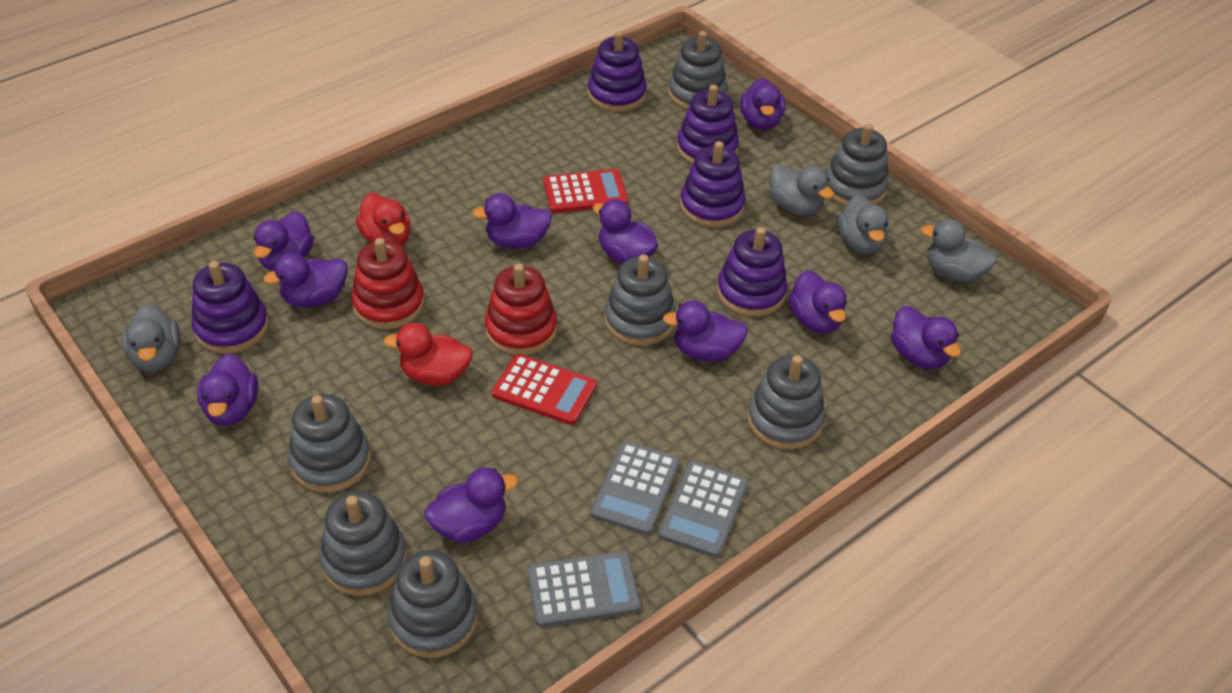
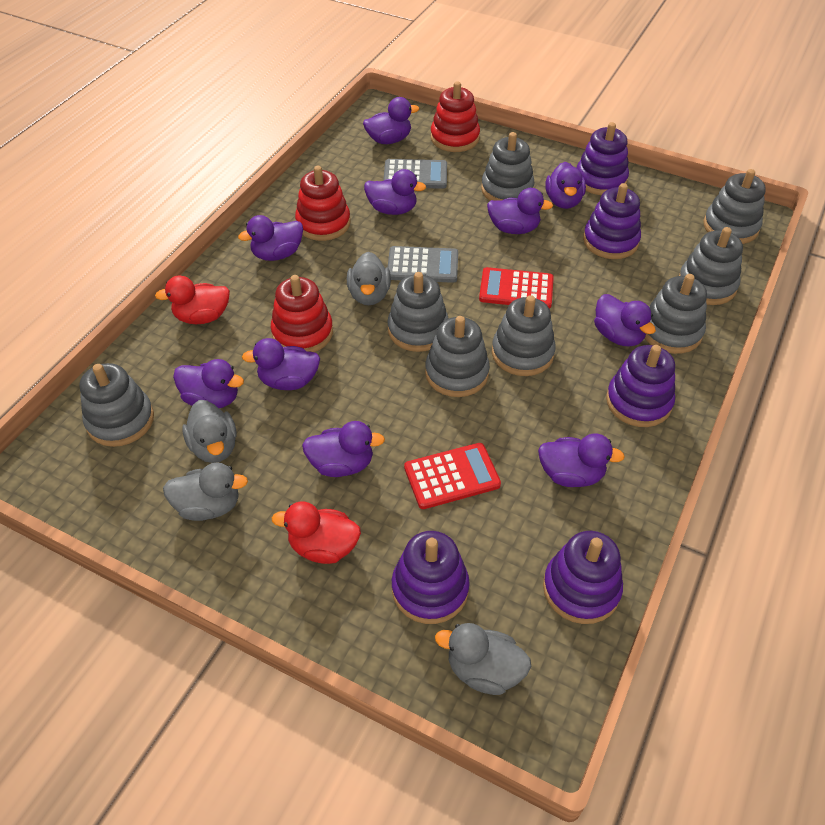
grey calculator: 3 -> 2
grey stacking toy: 7 -> 8
red stacking toy: 2 -> 3

